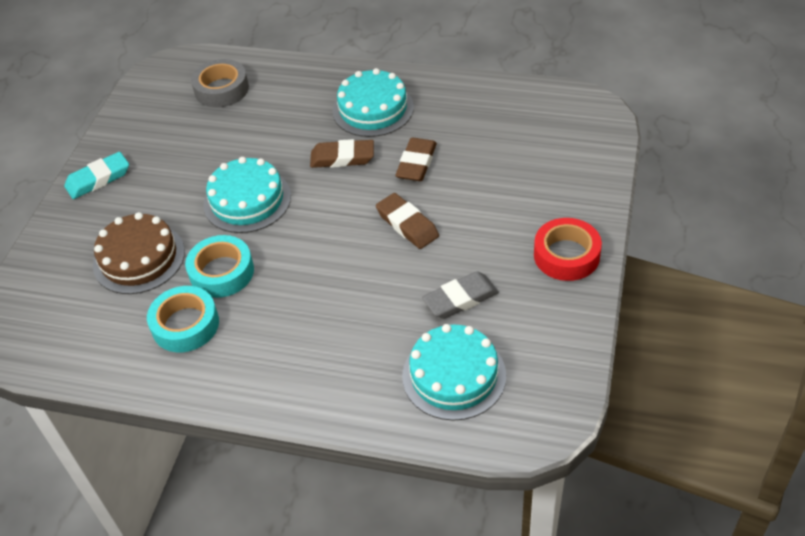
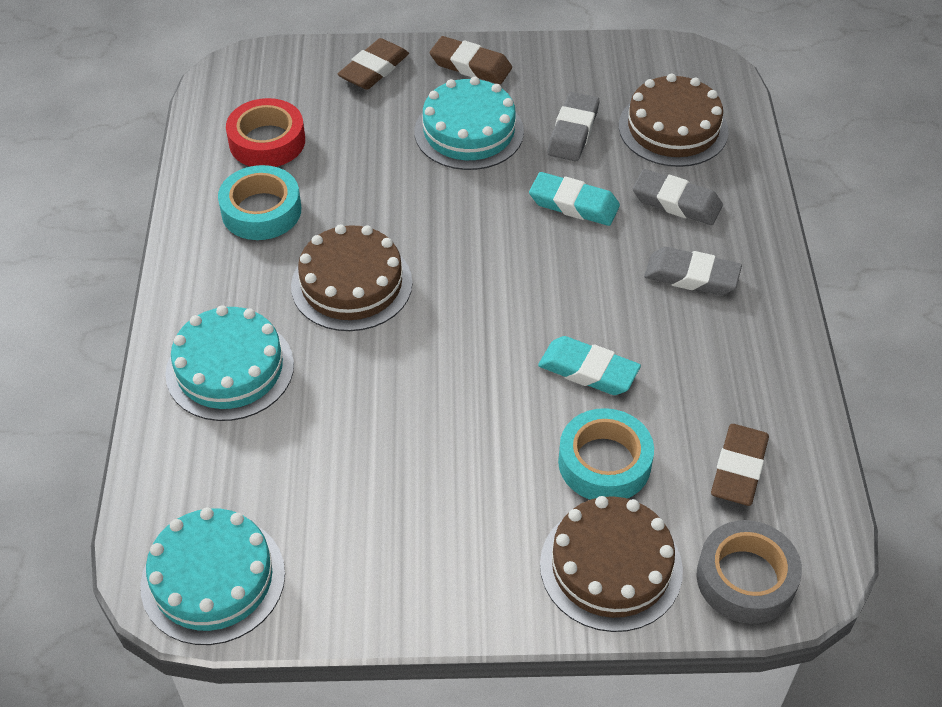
brown cake: 1 -> 3
grey eraser: 1 -> 3
turquoise eraser: 1 -> 2

